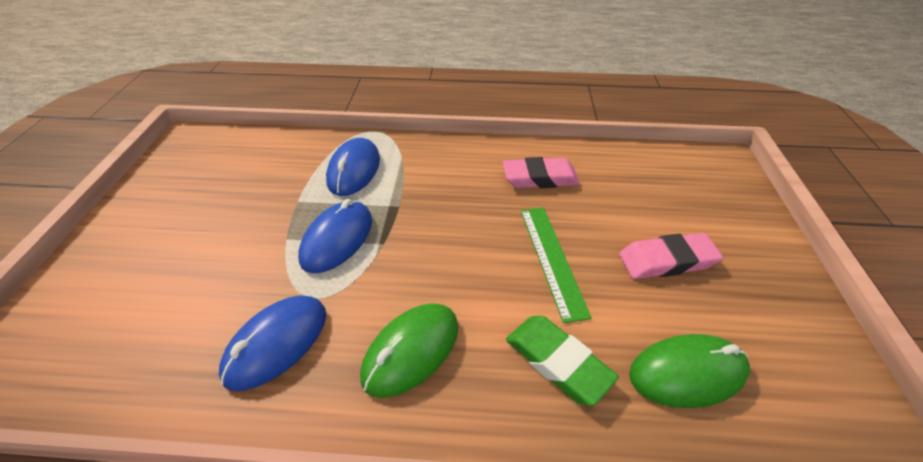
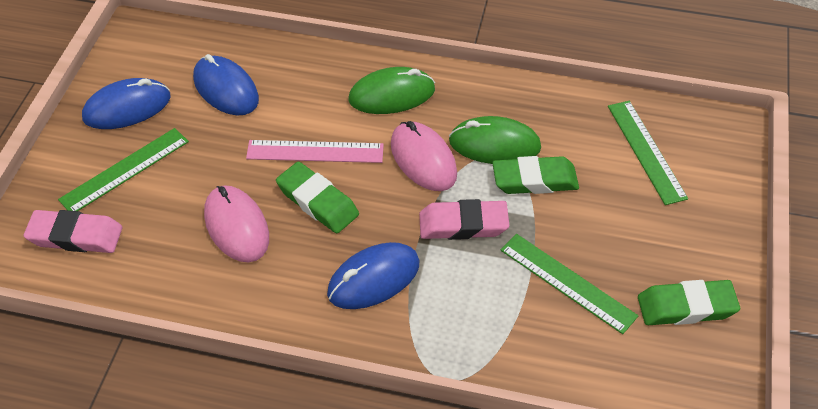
green eraser: 1 -> 3
green ruler: 1 -> 3
pink mouse: 0 -> 2
pink ruler: 0 -> 1

